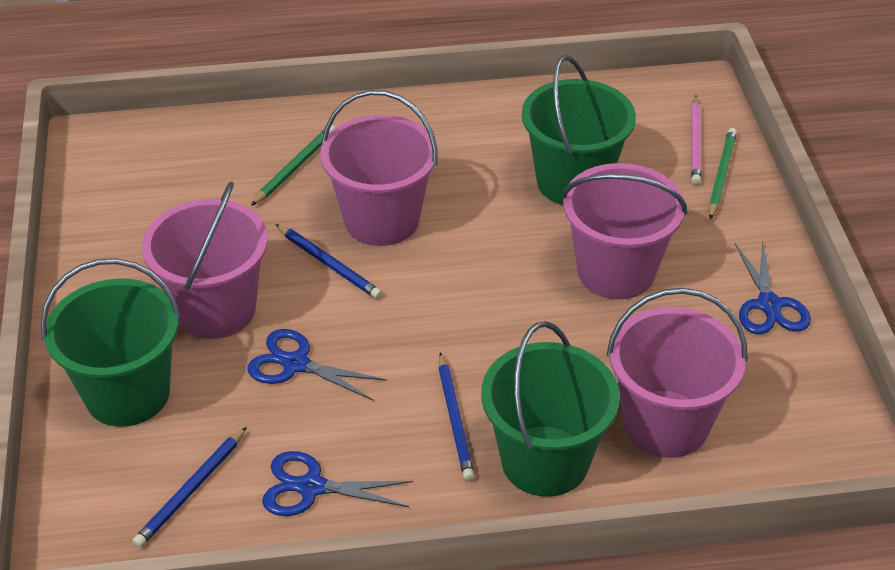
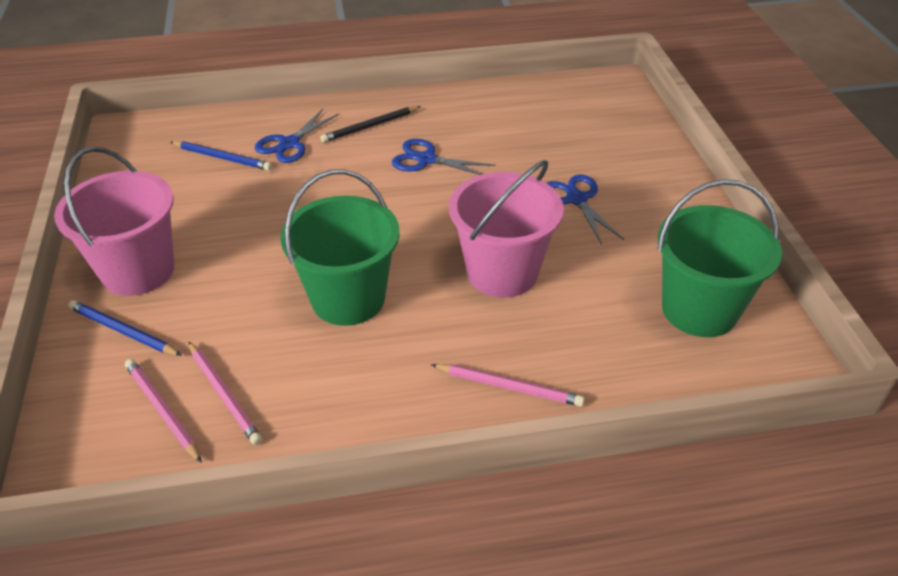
black pencil: 0 -> 1
blue pencil: 3 -> 2
green bucket: 3 -> 2
green pencil: 2 -> 0
pink bucket: 4 -> 2
pink pencil: 1 -> 3

